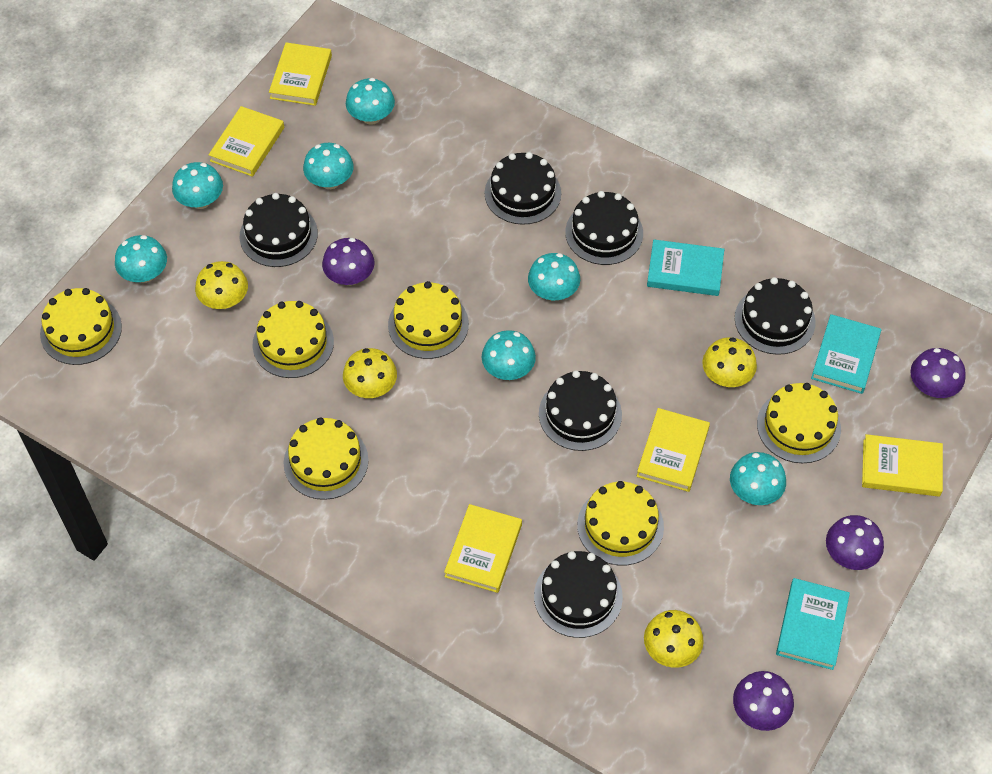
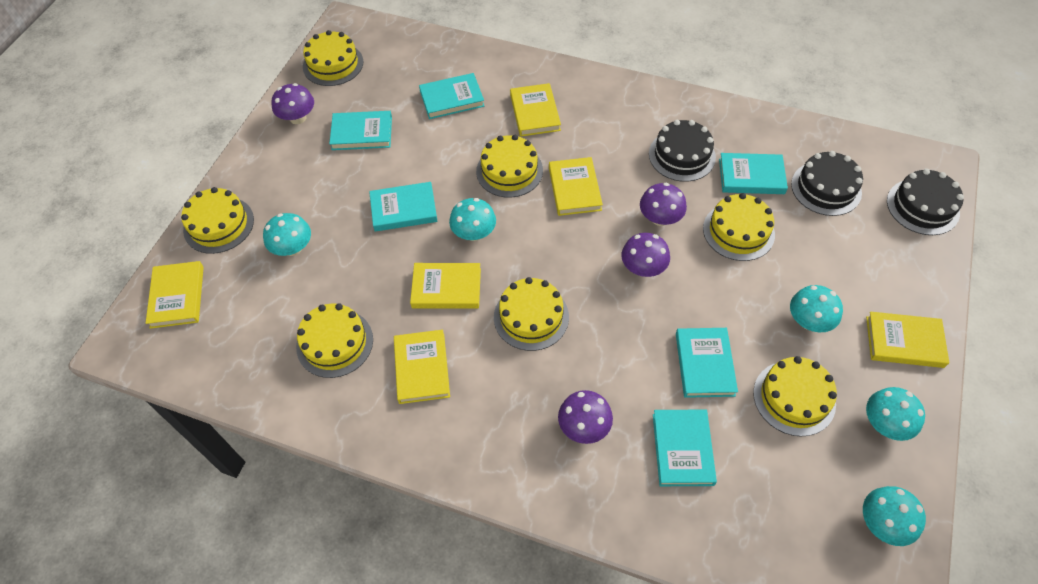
black cake: 6 -> 3
turquoise book: 3 -> 6
turquoise mushroom: 7 -> 5
yellow book: 5 -> 6
yellow cake: 6 -> 7
yellow mushroom: 4 -> 0

